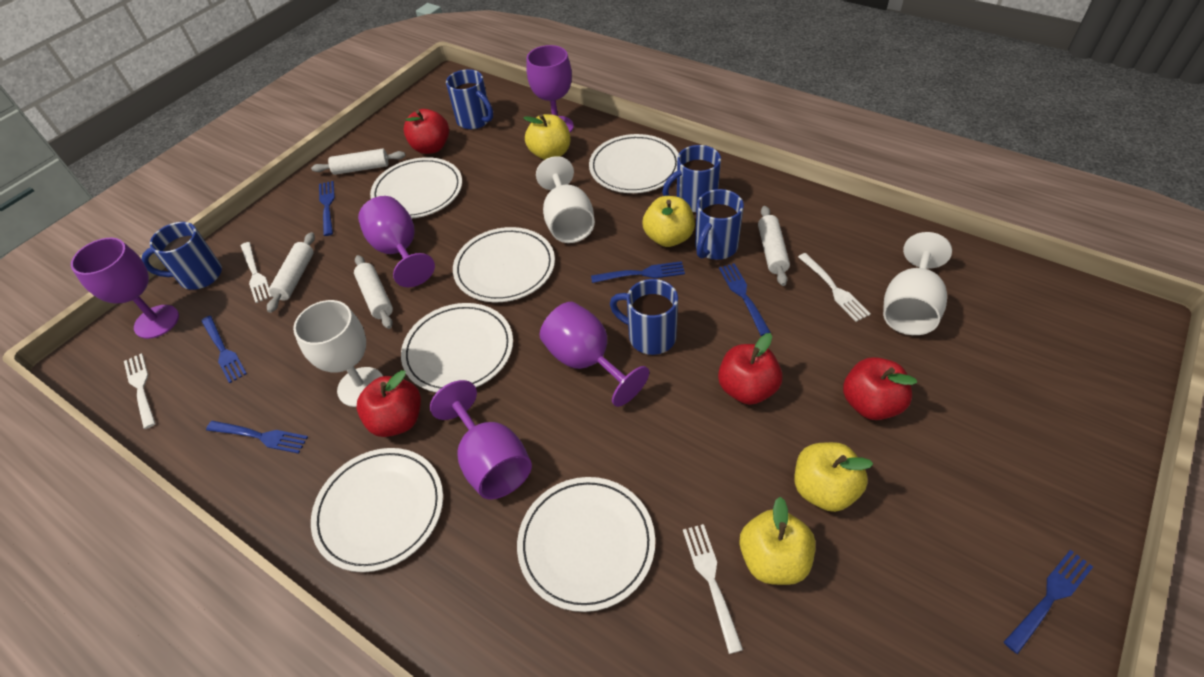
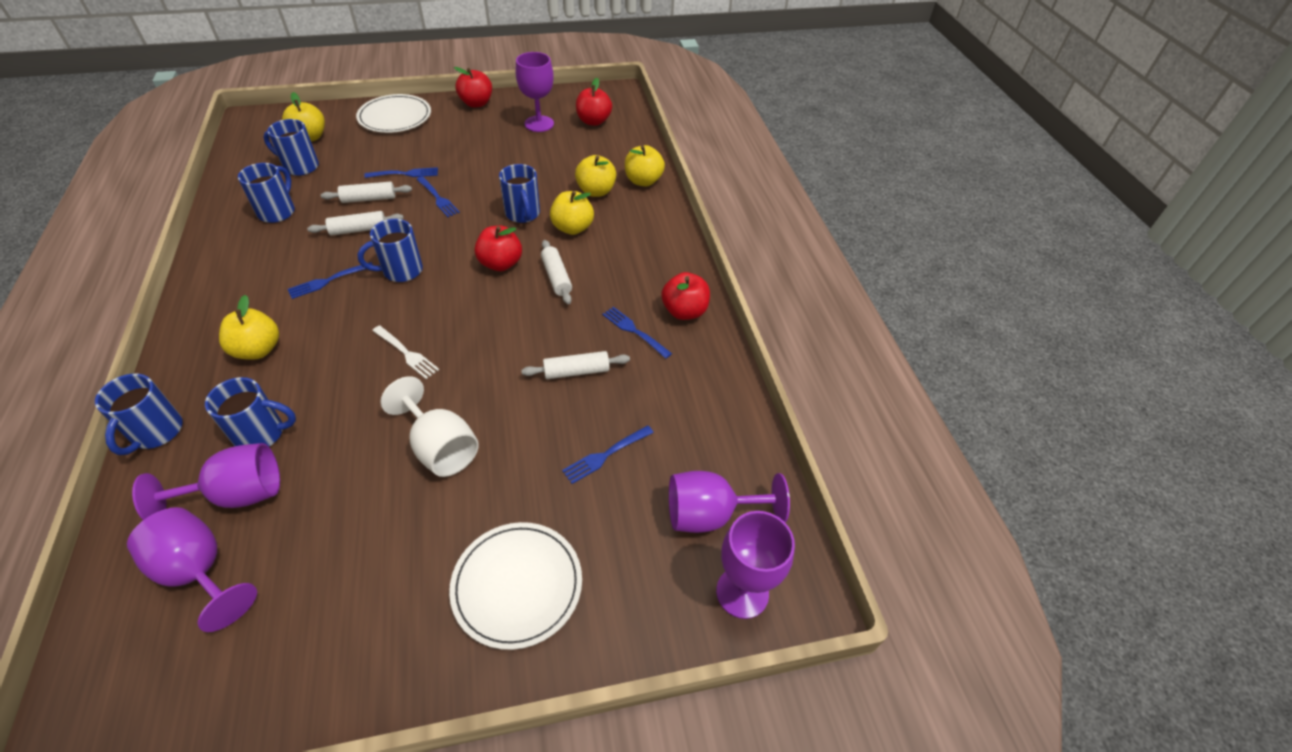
blue fork: 6 -> 5
blue mug: 5 -> 6
white fork: 4 -> 1
white goblet: 3 -> 1
white plate: 6 -> 2
yellow apple: 4 -> 5

